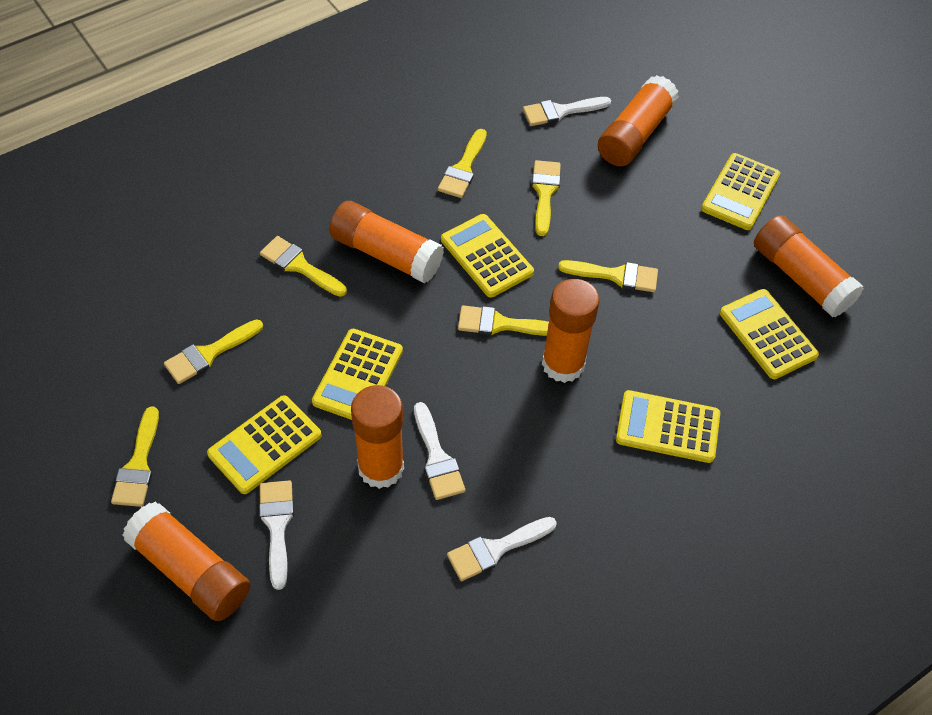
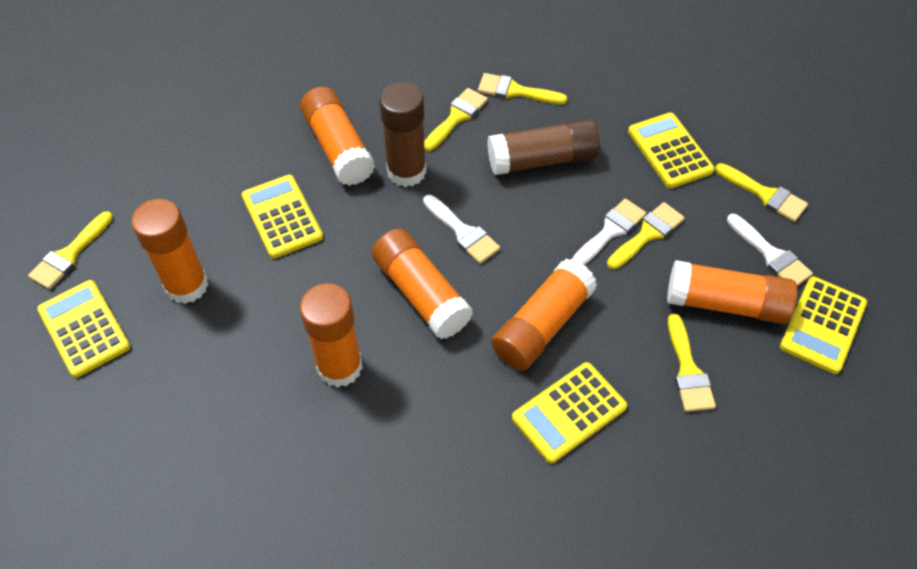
brown glue stick: 0 -> 2
white brush: 4 -> 3
yellow brush: 7 -> 6
yellow calculator: 6 -> 5

